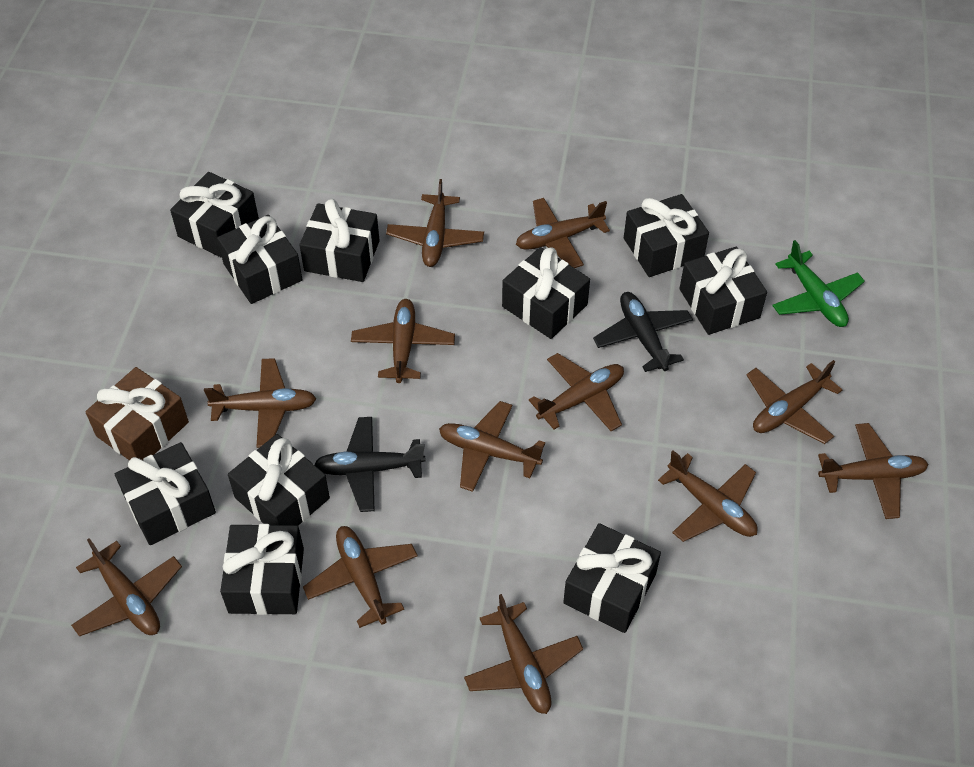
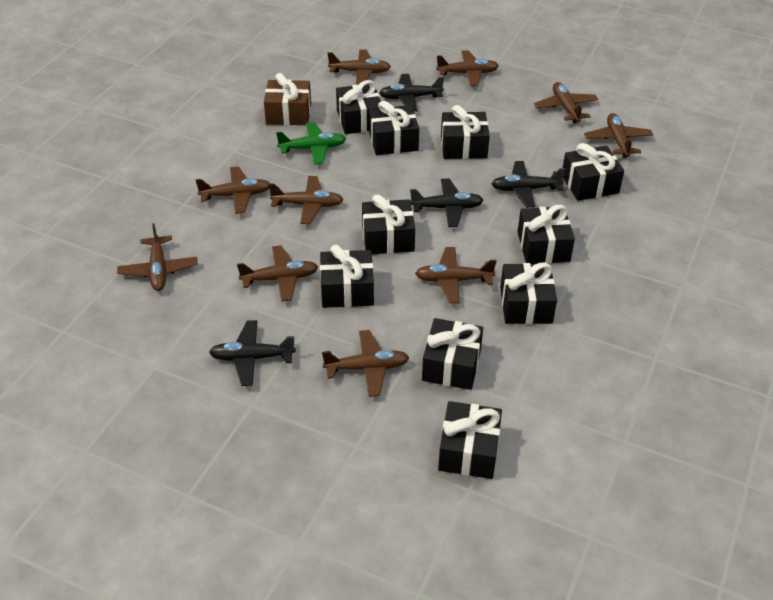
black plane: 2 -> 4
brown plane: 12 -> 10

